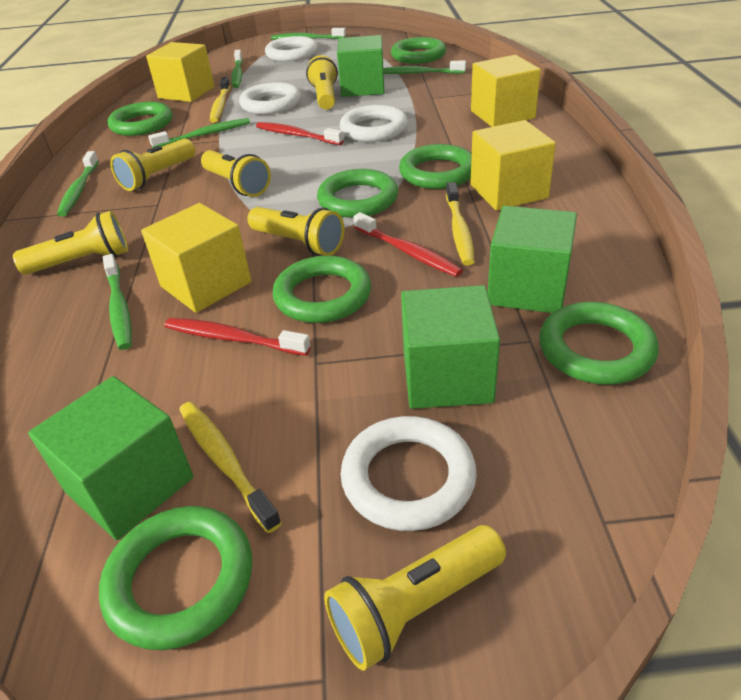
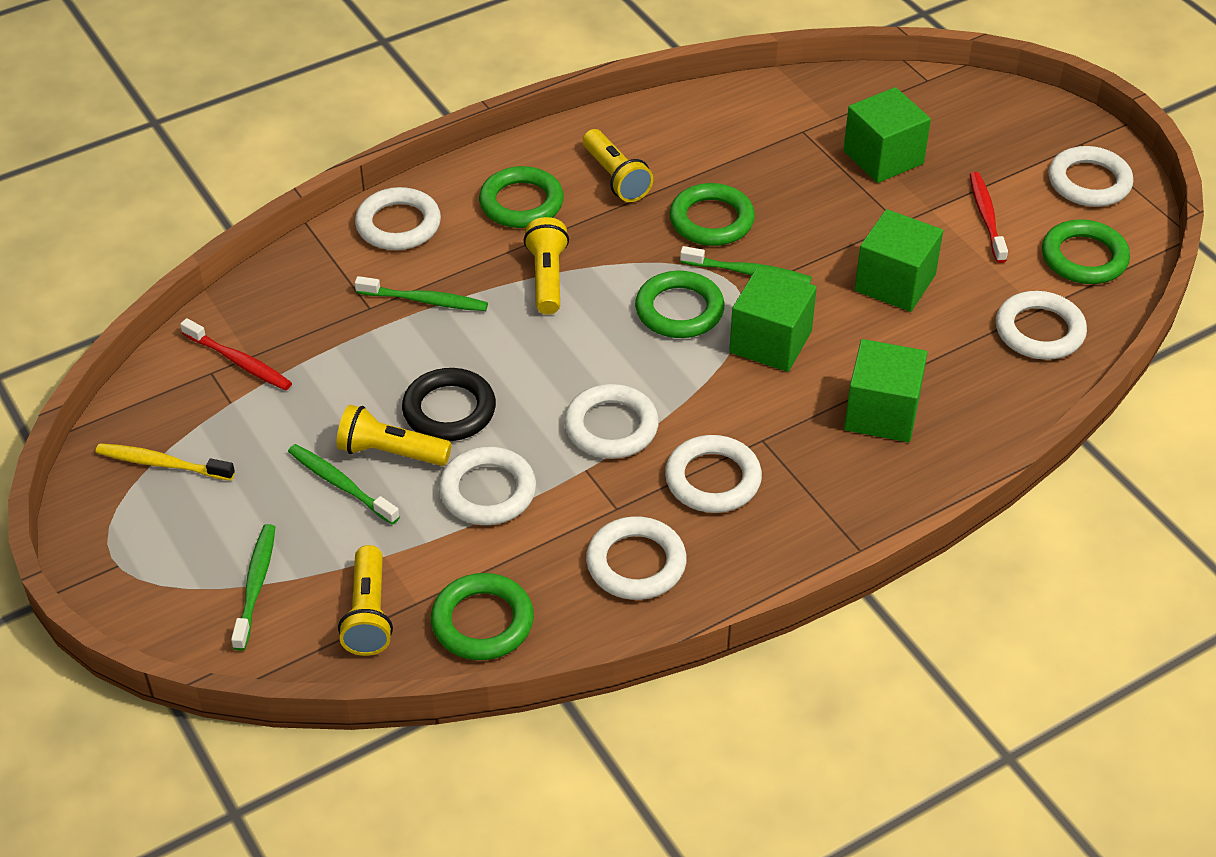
black ring: 0 -> 1
green ring: 7 -> 5
green toothbrush: 6 -> 4
red toothbrush: 3 -> 2
white ring: 4 -> 7
yellow cube: 4 -> 0
yellow flashlight: 6 -> 4
yellow toothbrush: 3 -> 1

